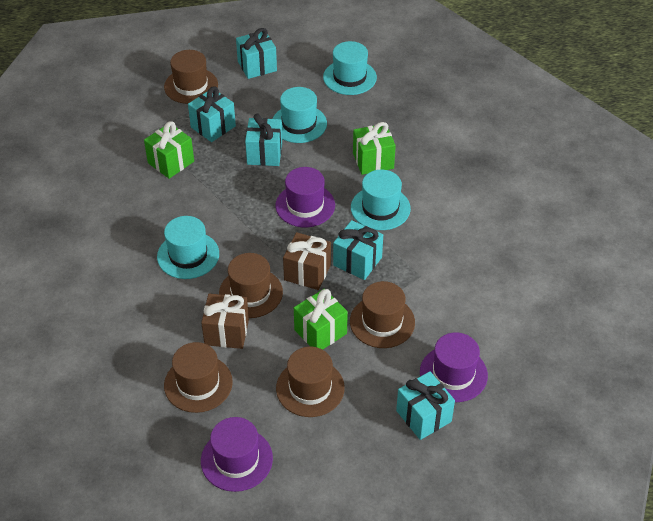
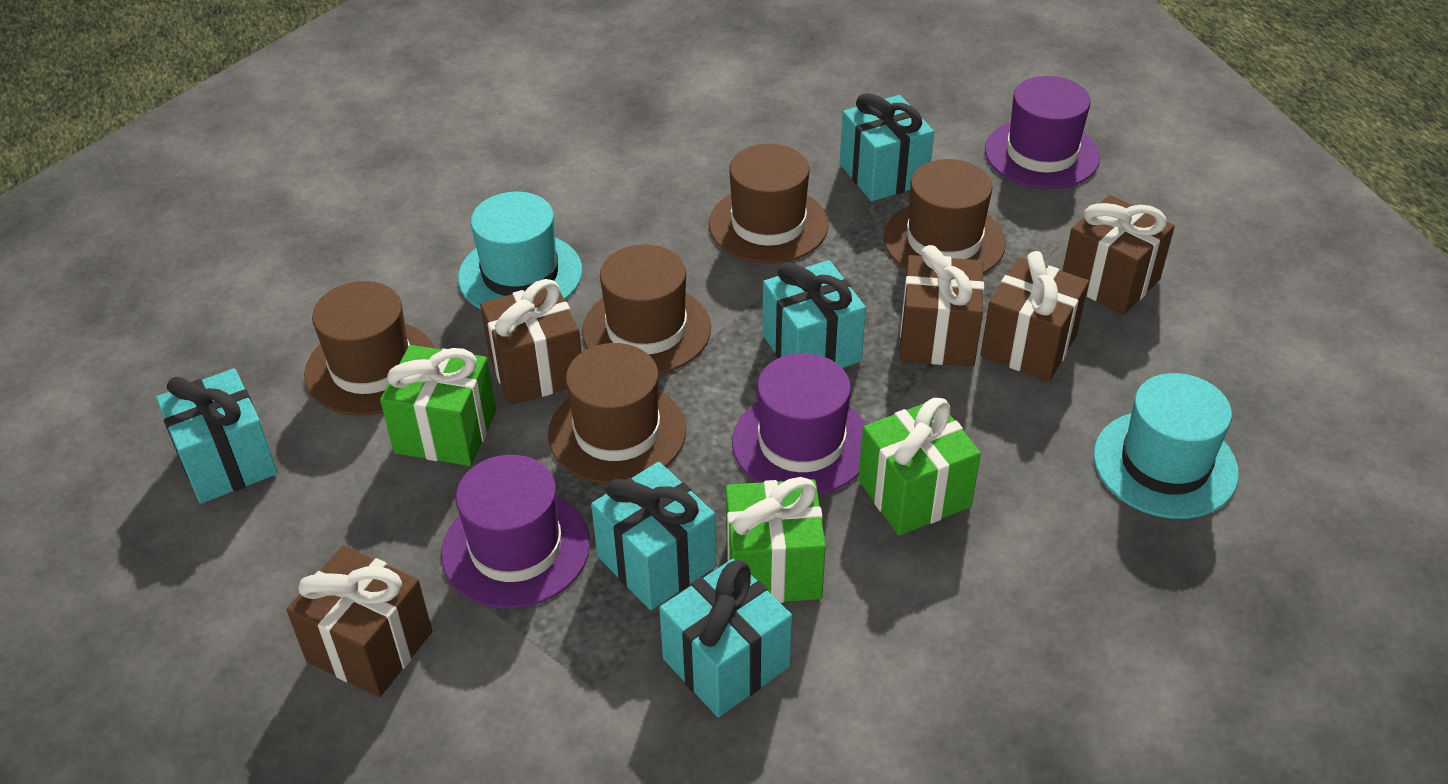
brown gift: 2 -> 5
turquoise hat: 4 -> 2

